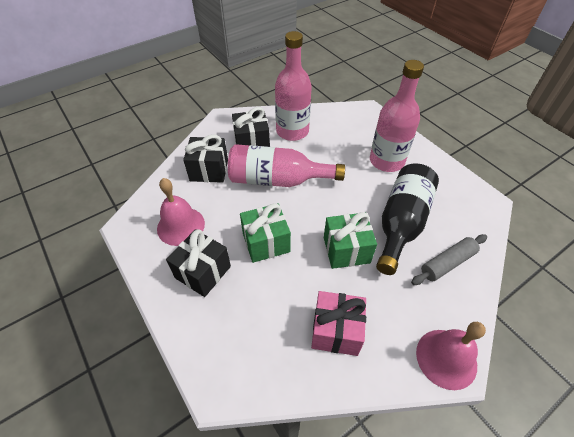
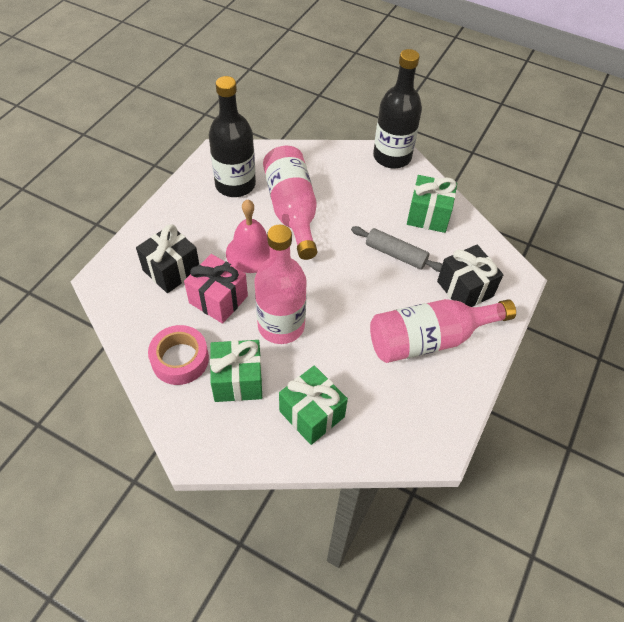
black bottle: 1 -> 2
black gift: 3 -> 2
green gift: 2 -> 3
pink bell: 2 -> 1
pink tape: 0 -> 1

